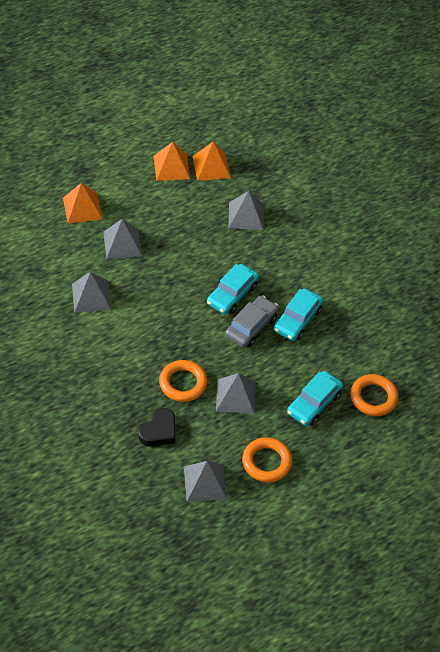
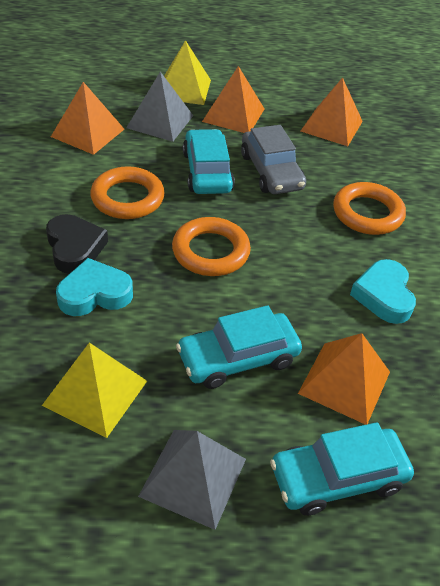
grey pyramid: 5 -> 2
orange pyramid: 3 -> 4
turquoise heart: 0 -> 2
yellow pyramid: 0 -> 2

